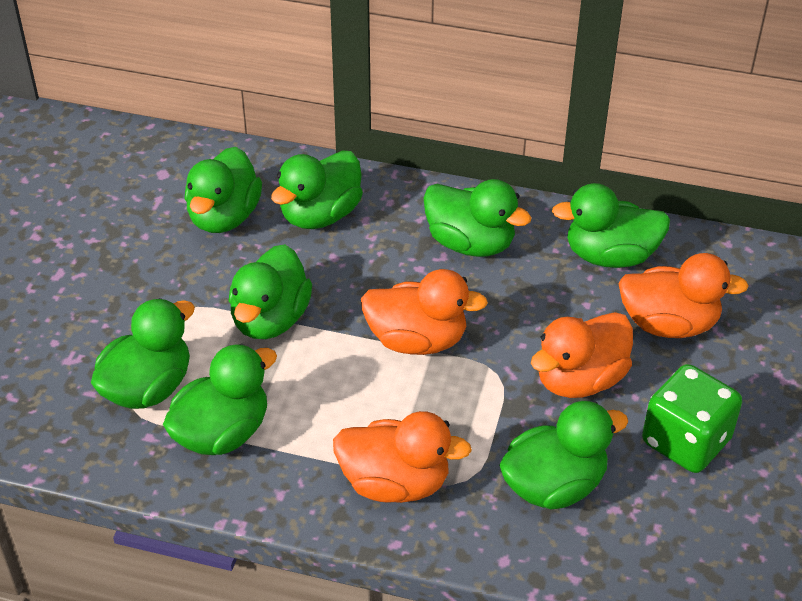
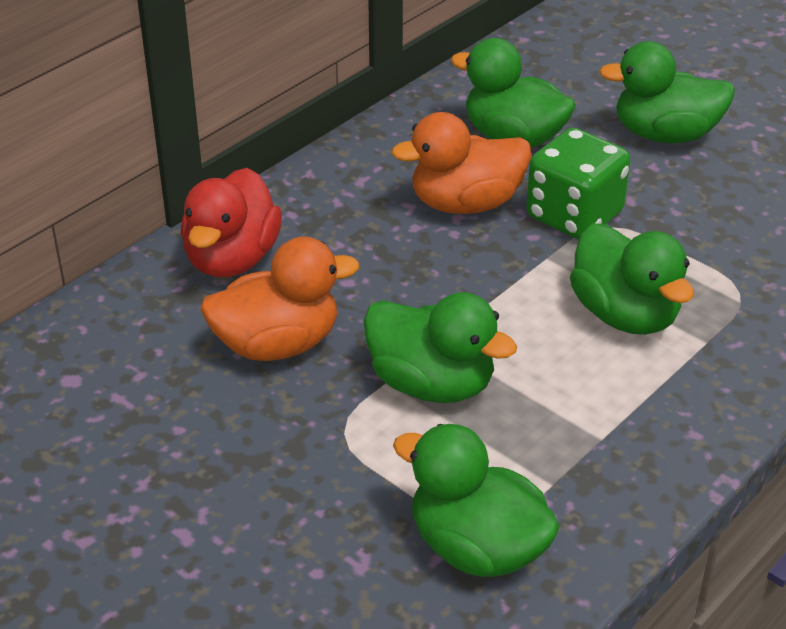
green duck: 8 -> 5
orange duck: 4 -> 2
red duck: 0 -> 1

